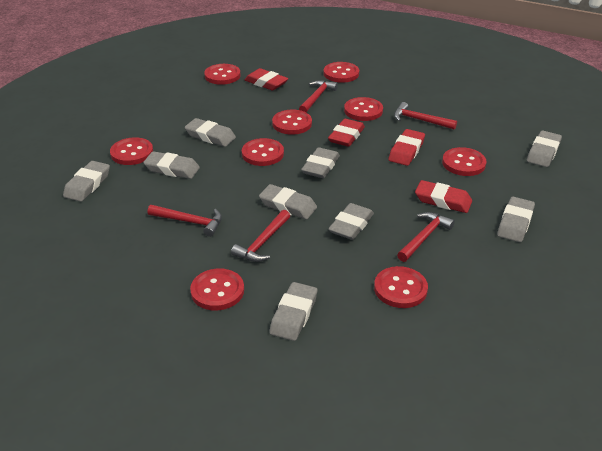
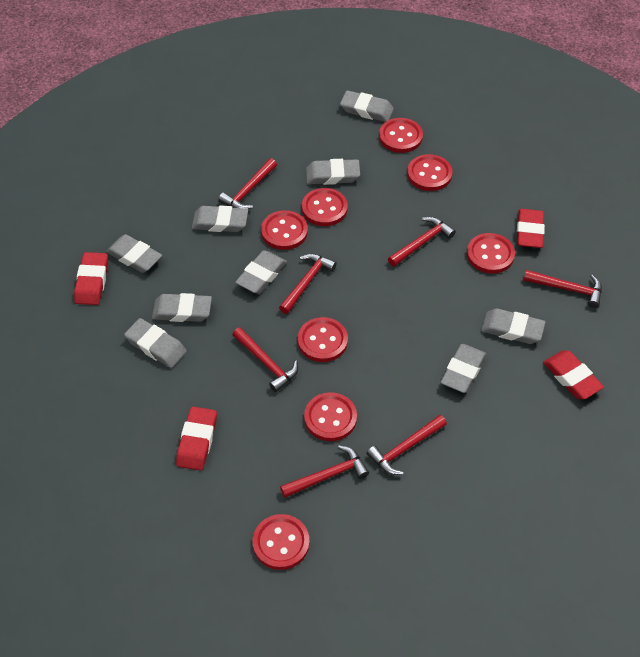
red button: 9 -> 8
red hammer: 5 -> 7

